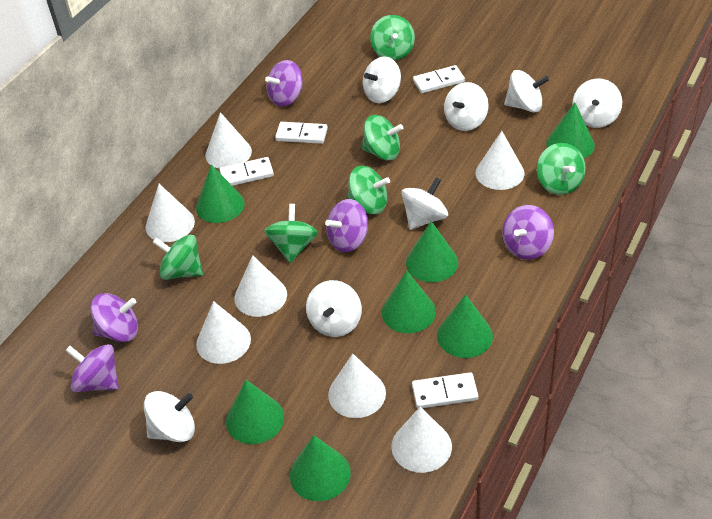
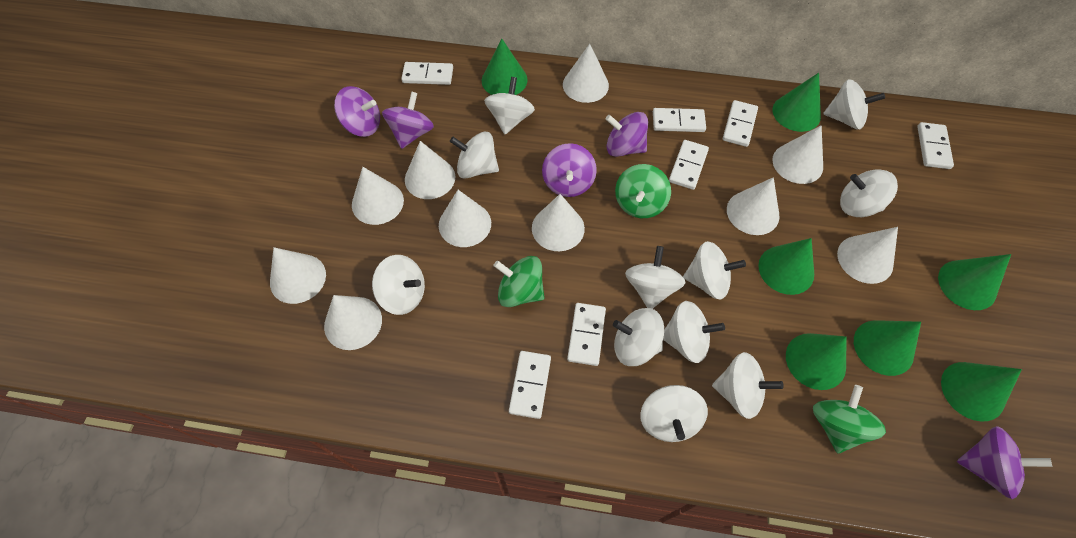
green spinning top: 6 -> 3
white cone: 7 -> 10
white domino: 4 -> 7
white spinning top: 7 -> 11

